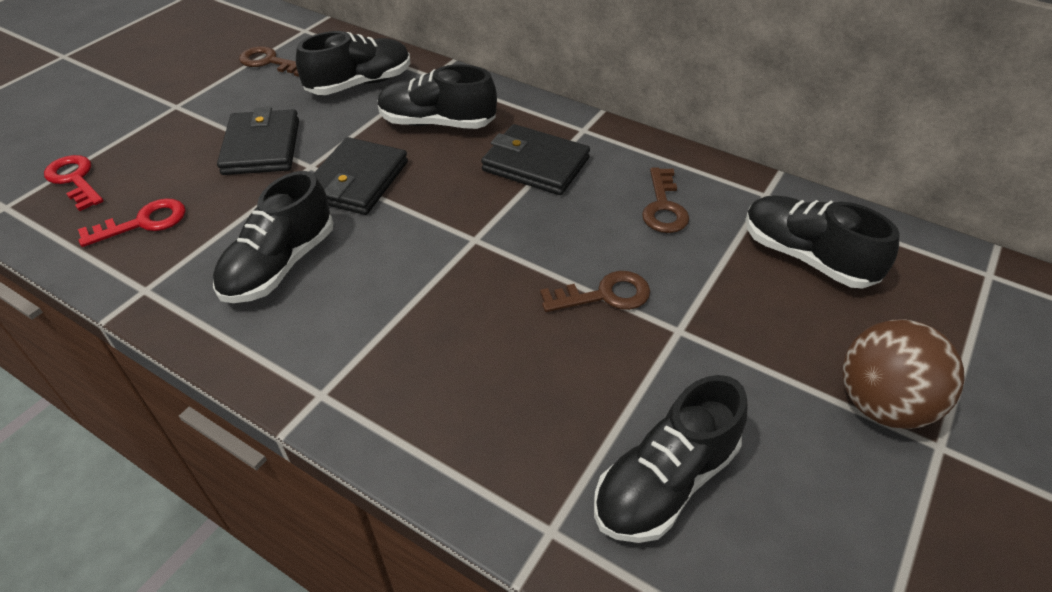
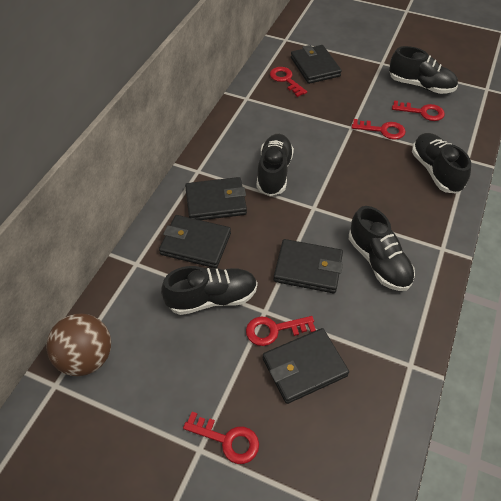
black wallet: 3 -> 5
brown key: 3 -> 0
red key: 2 -> 5

